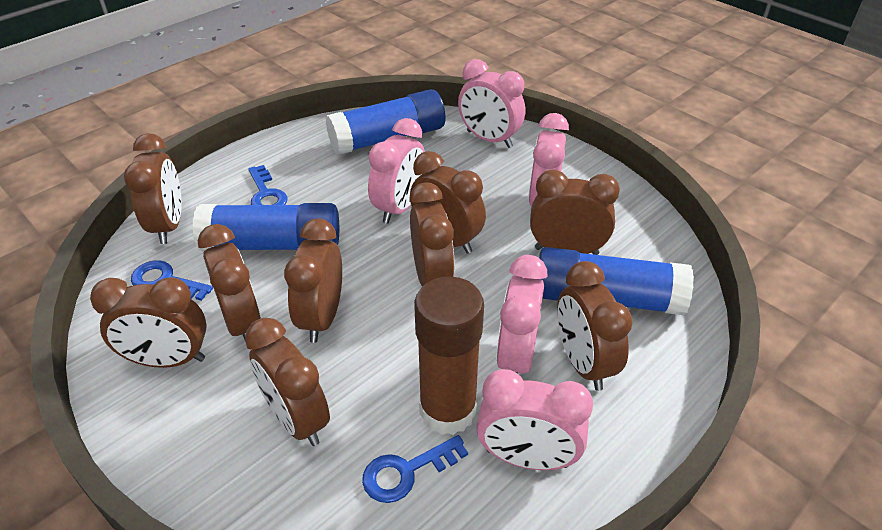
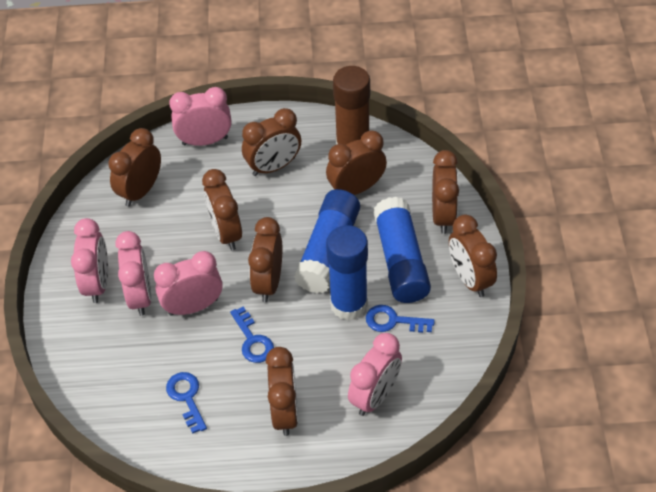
brown clock: 9 -> 8

